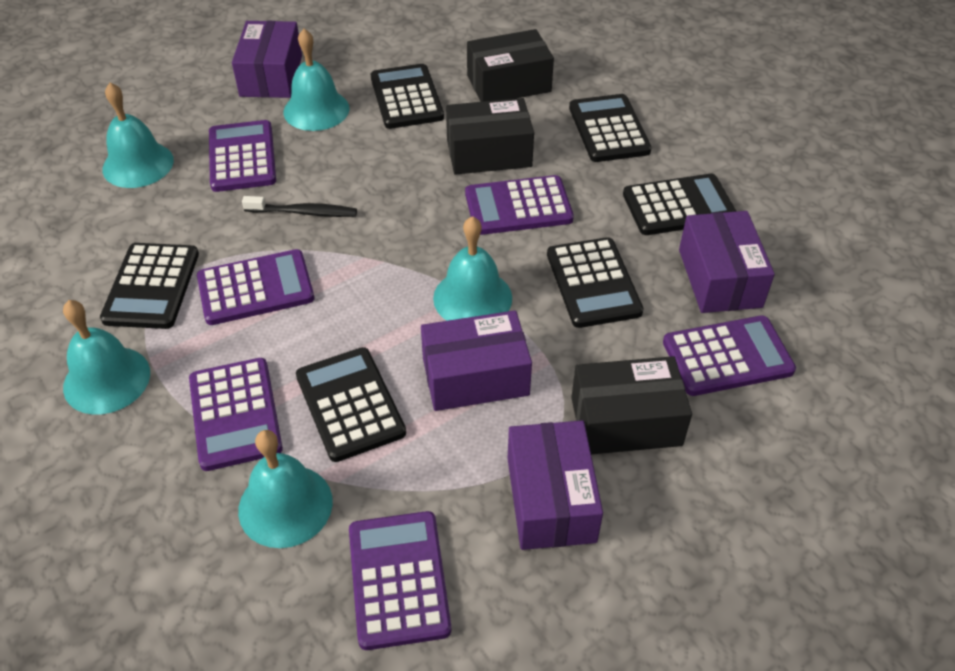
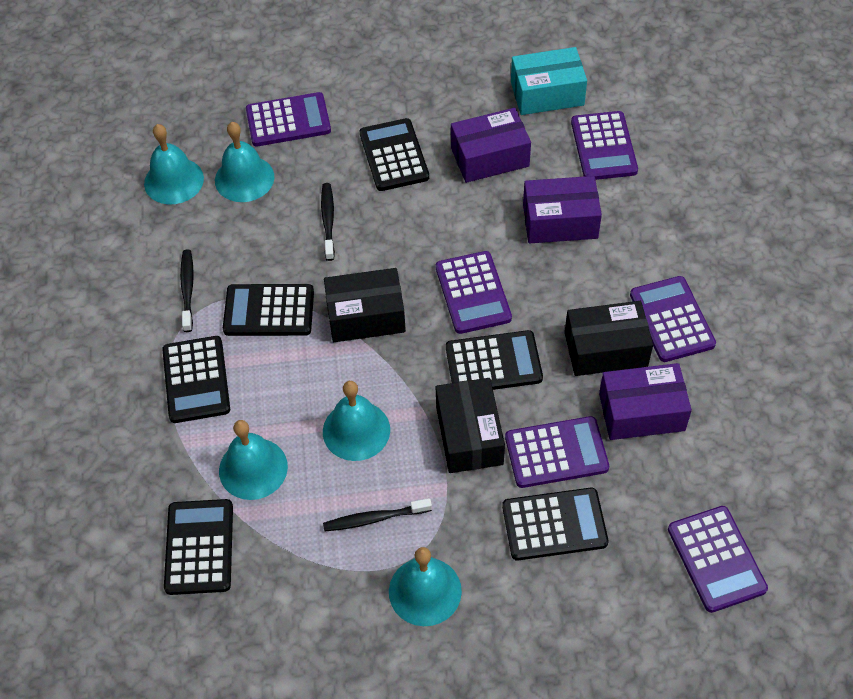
black toothbrush: 1 -> 3
purple box: 4 -> 3
turquoise box: 0 -> 1

